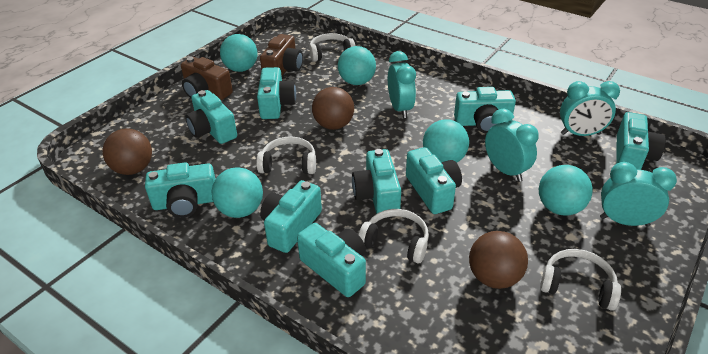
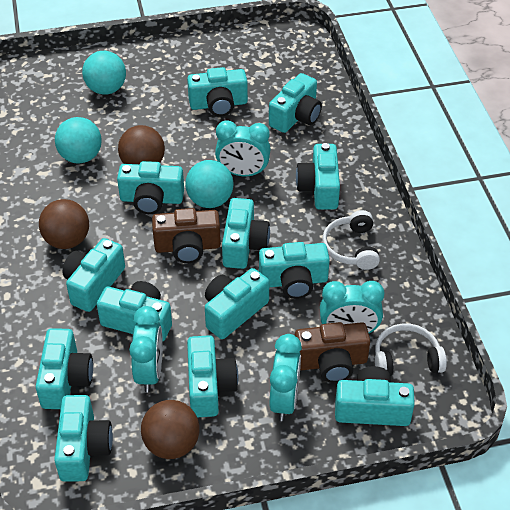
turquoise ball: 5 -> 3
turquoise camera: 9 -> 13
white headphones: 4 -> 2

